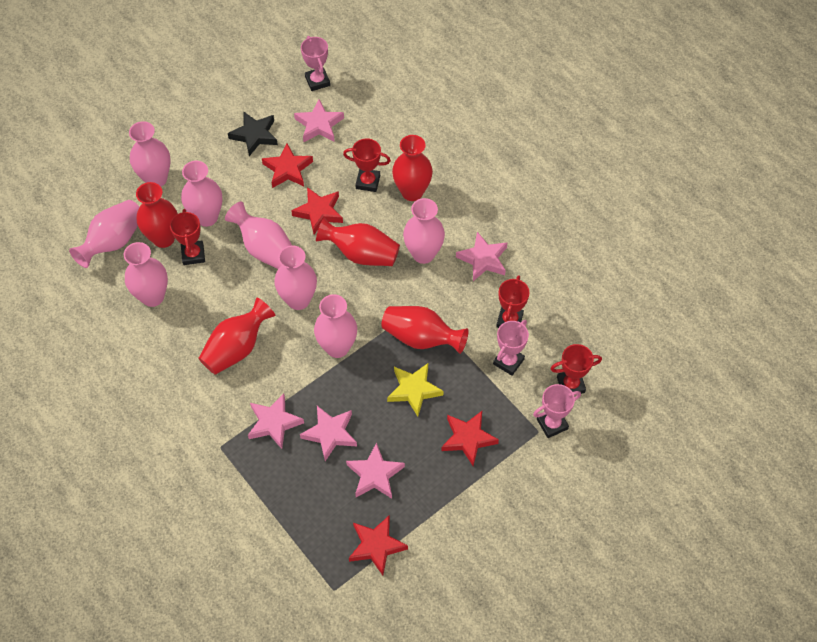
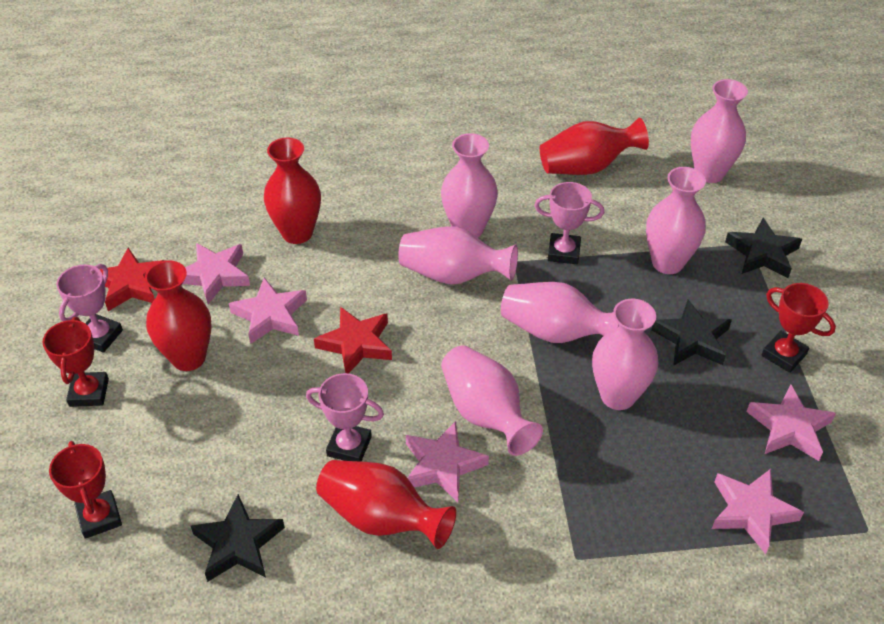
black star: 1 -> 3
pink vase: 8 -> 7
red star: 4 -> 2
red trophy: 4 -> 3
red vase: 5 -> 4
yellow star: 1 -> 0

